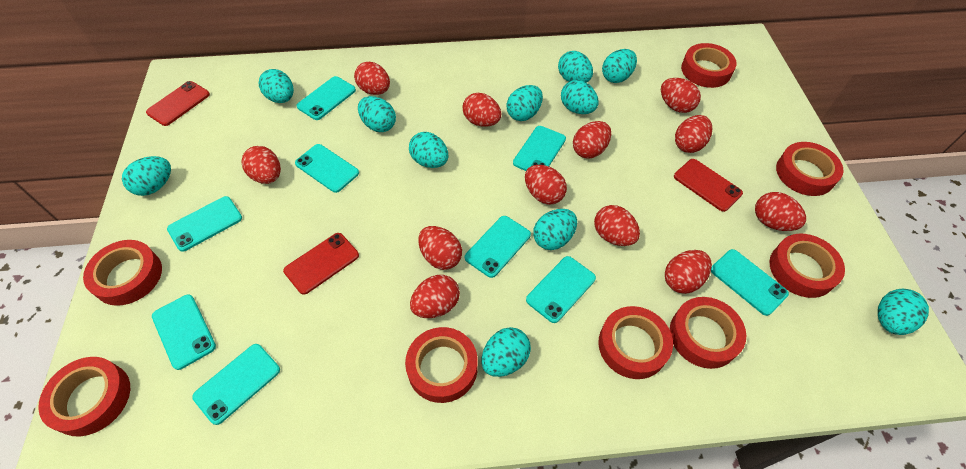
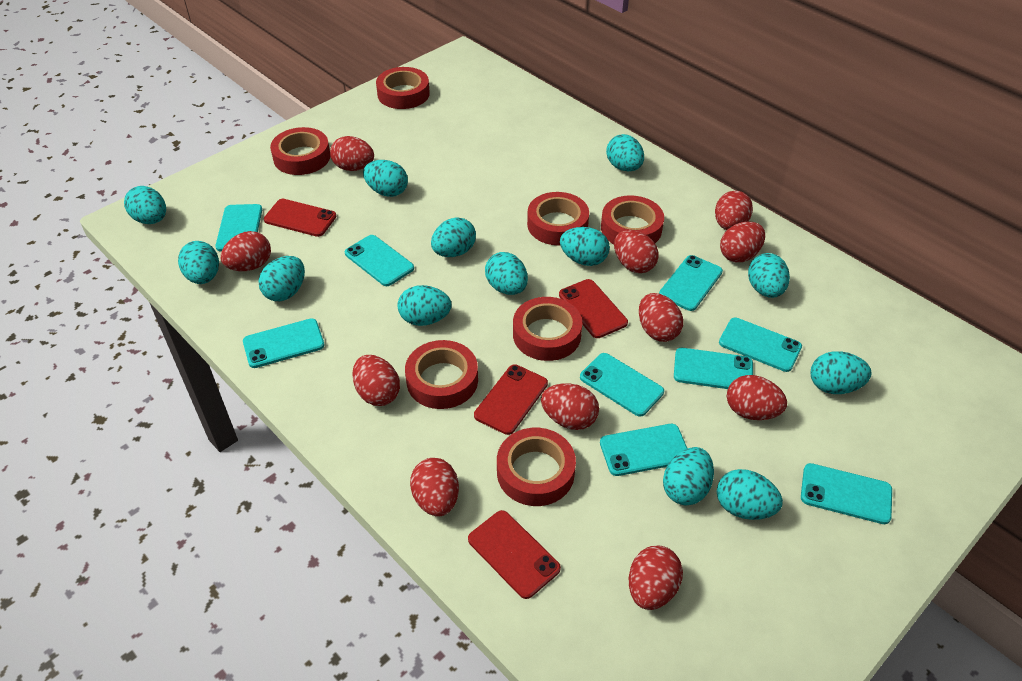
red egg: 12 -> 11
red phone: 3 -> 4
red tape: 8 -> 7
turquoise egg: 11 -> 13

